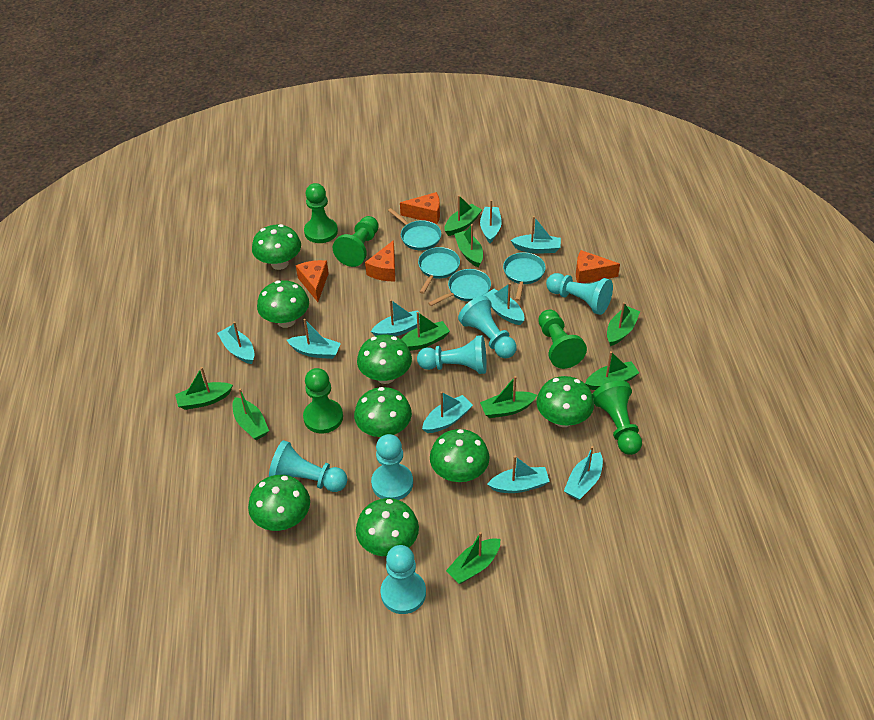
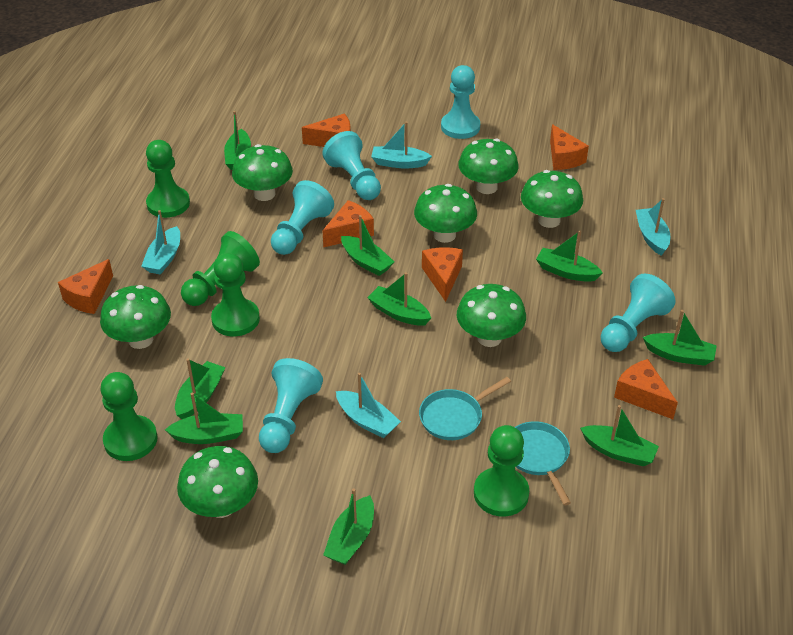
green mushroom: 8 -> 7
orange cheese: 4 -> 6
turquoise boat: 9 -> 4
turquoise pan: 4 -> 2
turquoise pawn: 6 -> 5

